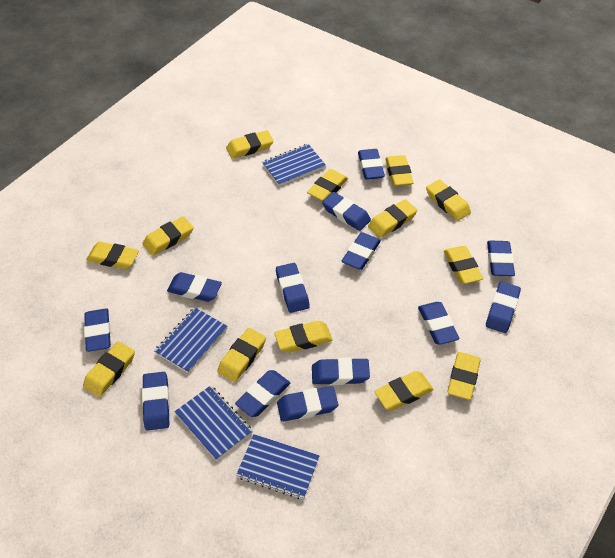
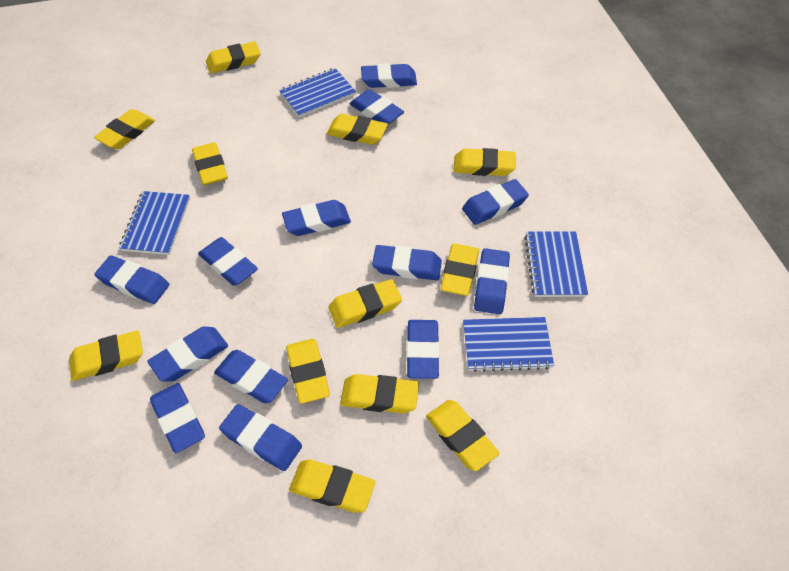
yellow eraser: 13 -> 12

